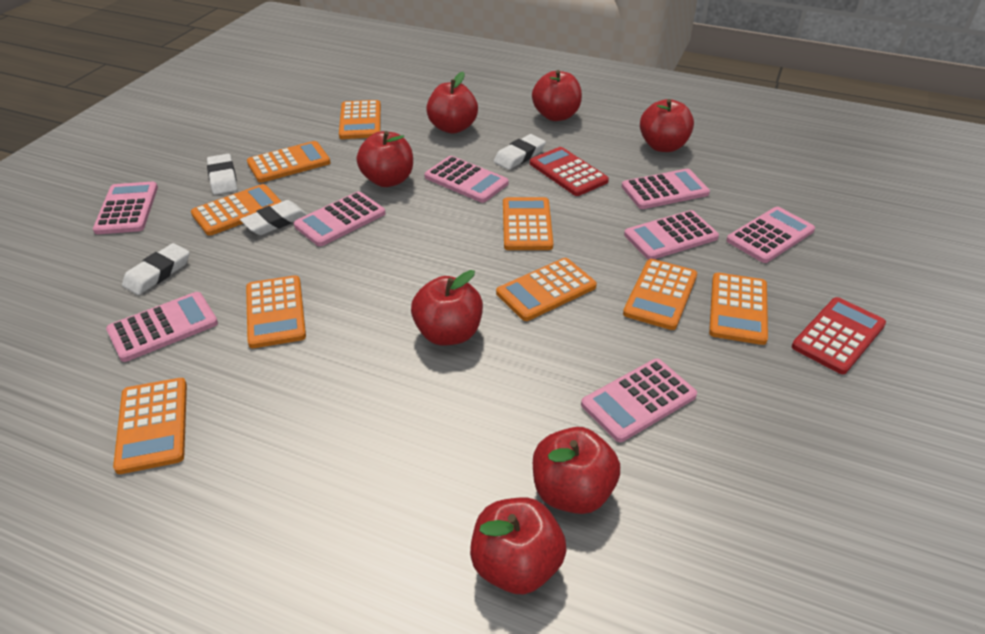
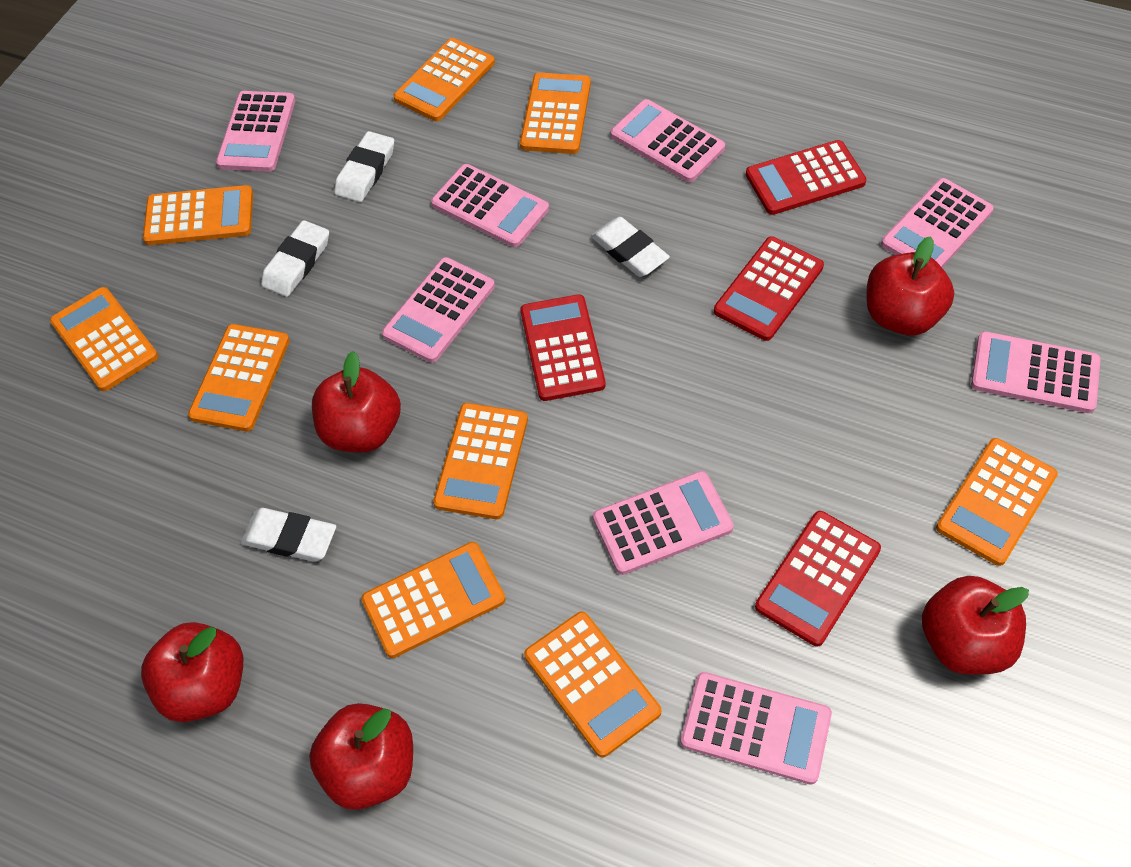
red apple: 7 -> 5
red calculator: 2 -> 4

